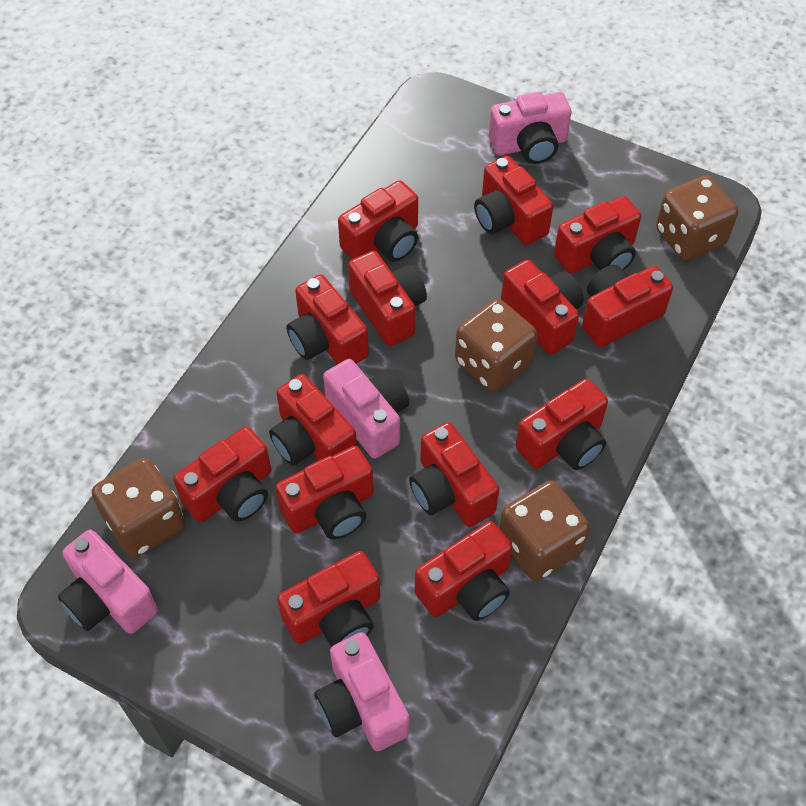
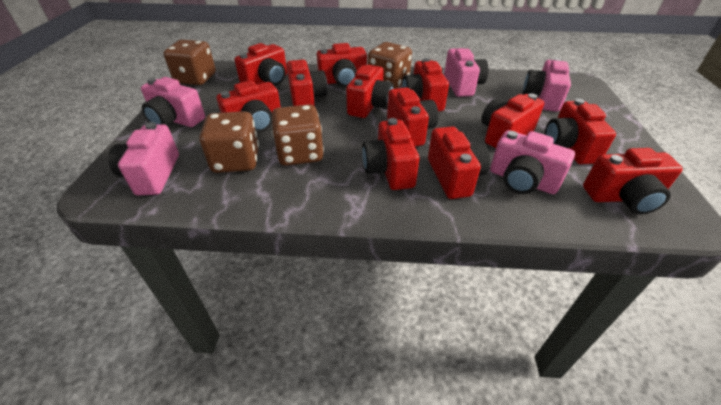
pink camera: 4 -> 5
red camera: 14 -> 12

